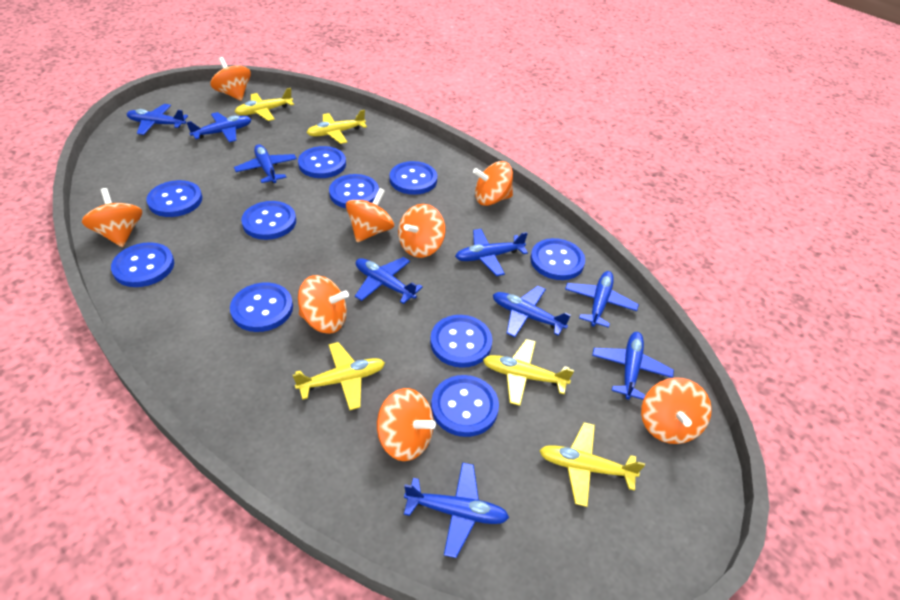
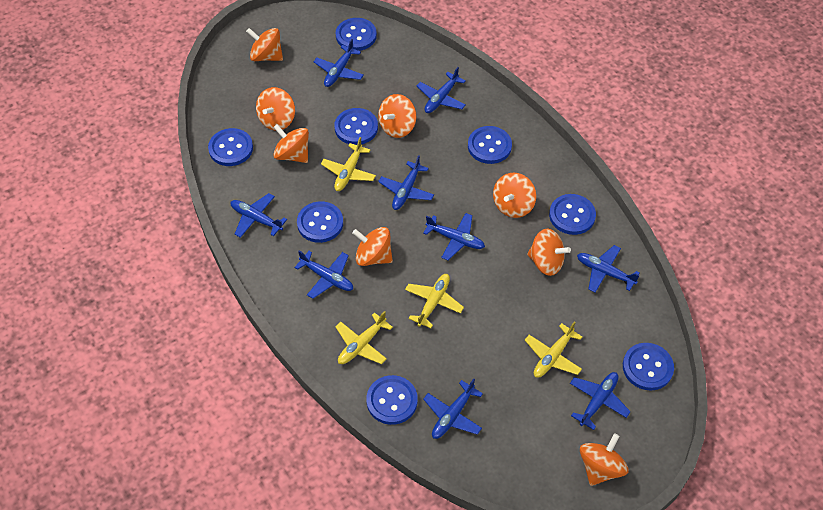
blue button: 10 -> 8
yellow plane: 5 -> 4

